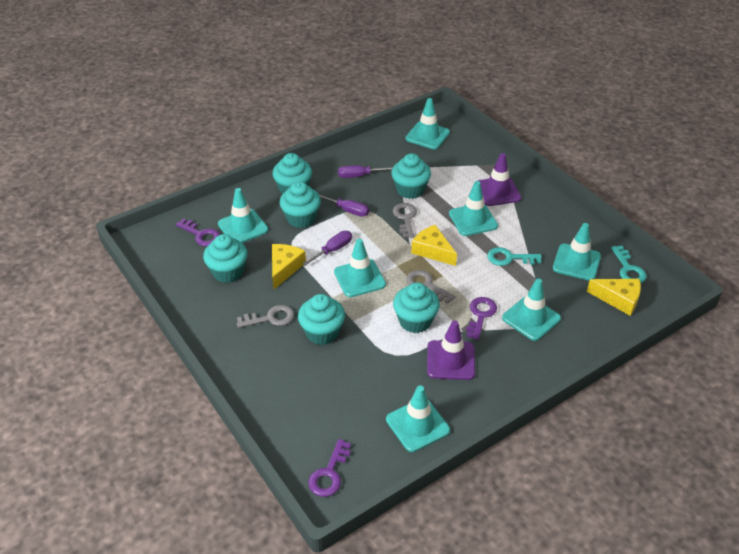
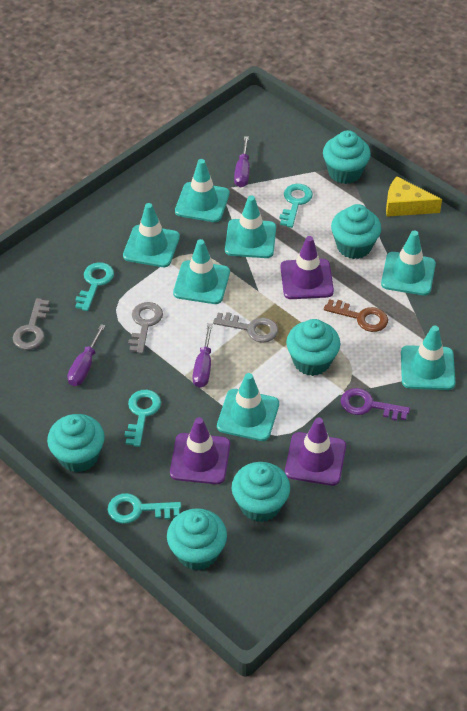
brown key: 0 -> 1
purple key: 3 -> 1
purple traffic cone: 2 -> 3
turquoise key: 2 -> 4
yellow cheese: 3 -> 1

